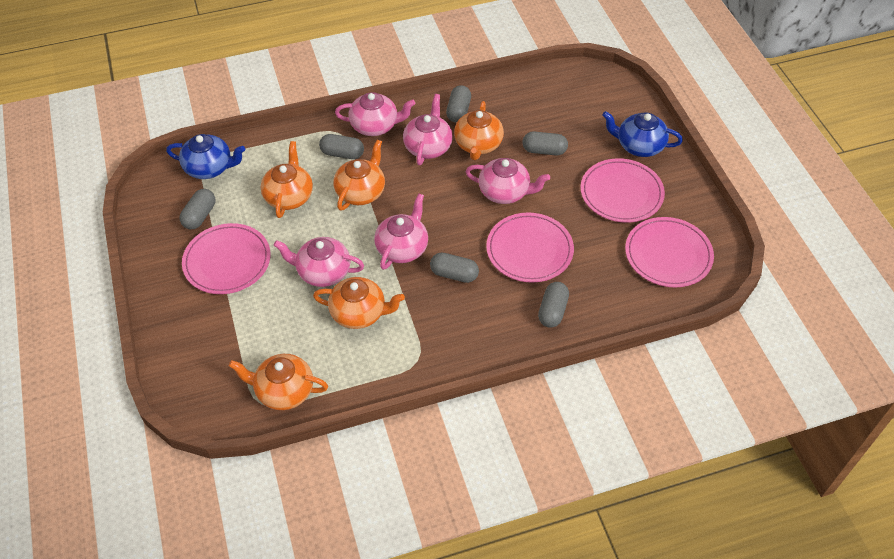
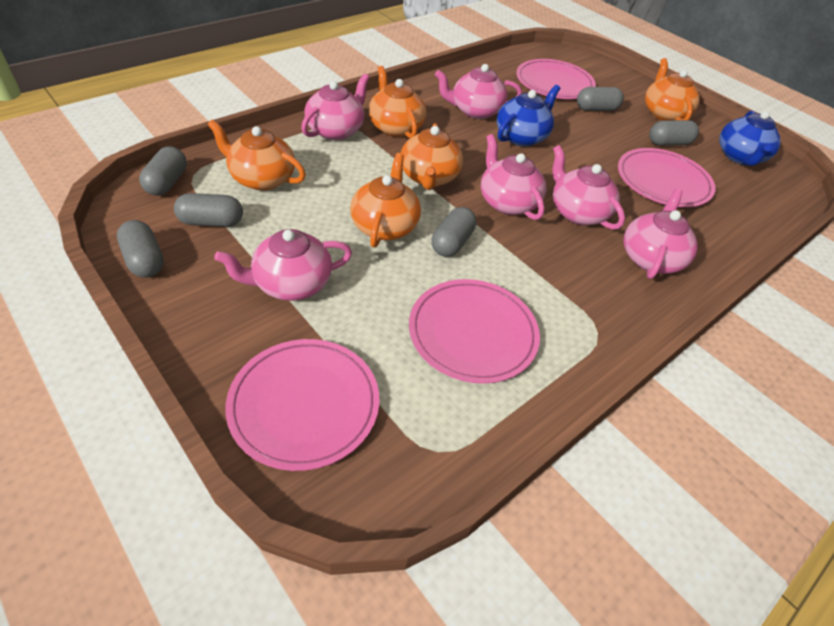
pink teapot: 5 -> 6

